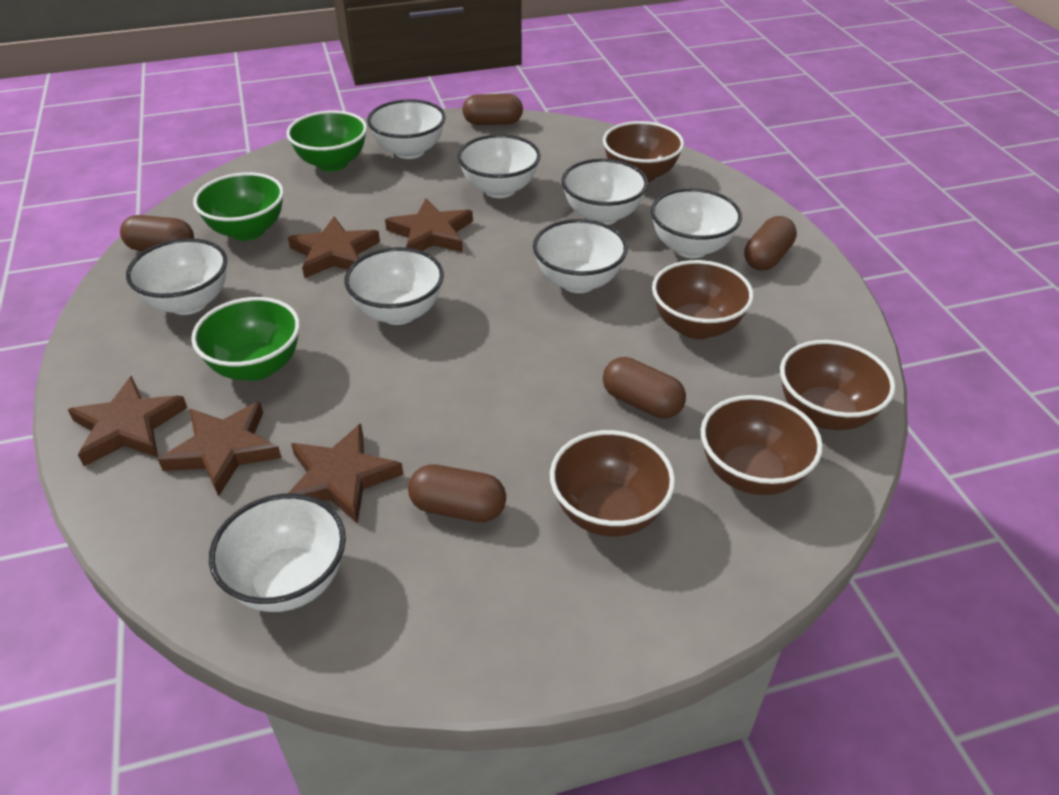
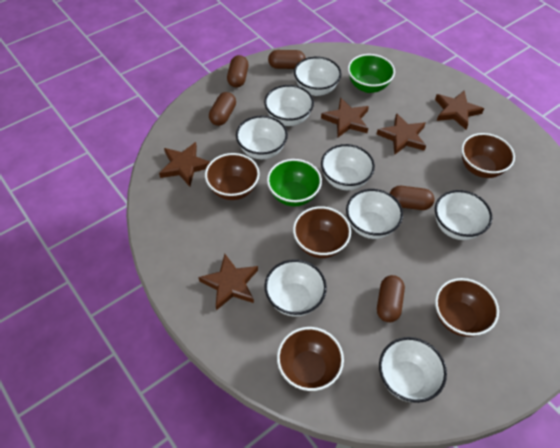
green bowl: 3 -> 2

